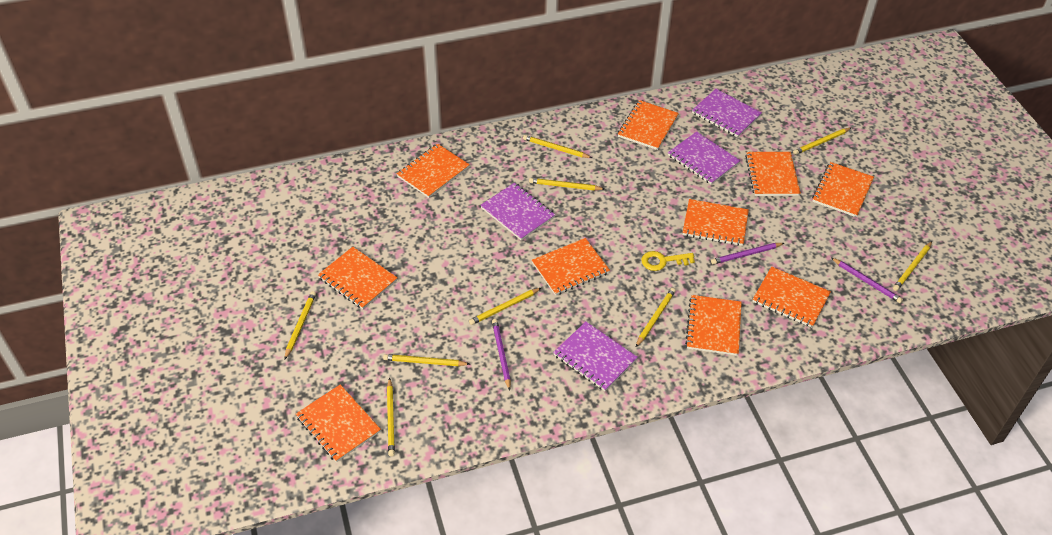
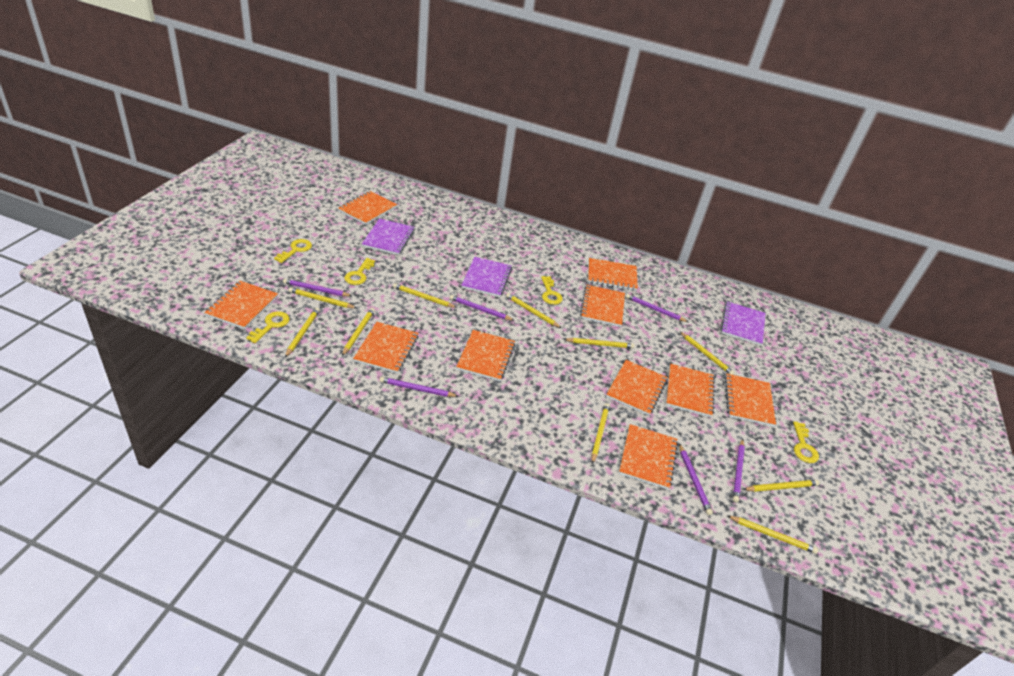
purple notebook: 4 -> 3
purple pencil: 3 -> 6
yellow key: 1 -> 5
yellow pencil: 9 -> 10

